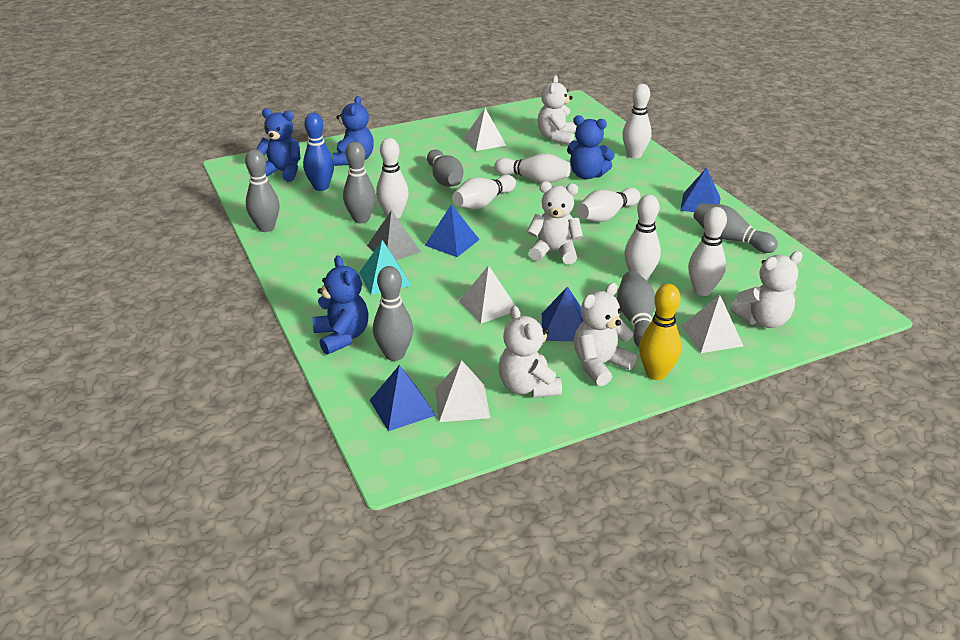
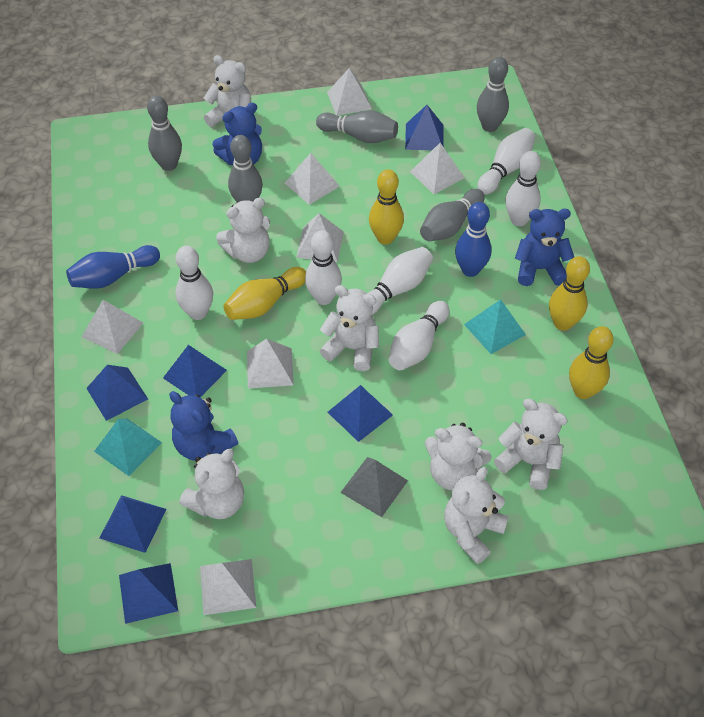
blue bowling pin: 1 -> 2
blue pyramid: 4 -> 6
blue teddy bear: 4 -> 3
grey bowling pin: 6 -> 5
turquoise pyramid: 1 -> 2
white bowling pin: 7 -> 6
white pyramid: 4 -> 7
white teddy bear: 5 -> 7
yellow bowling pin: 1 -> 4

